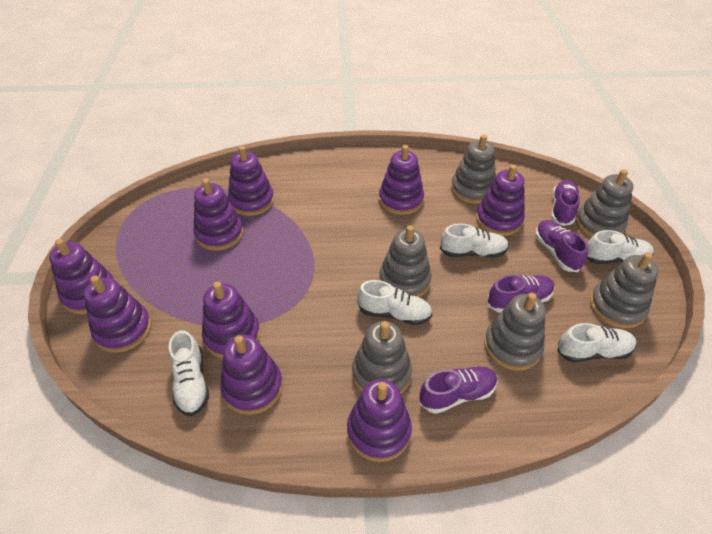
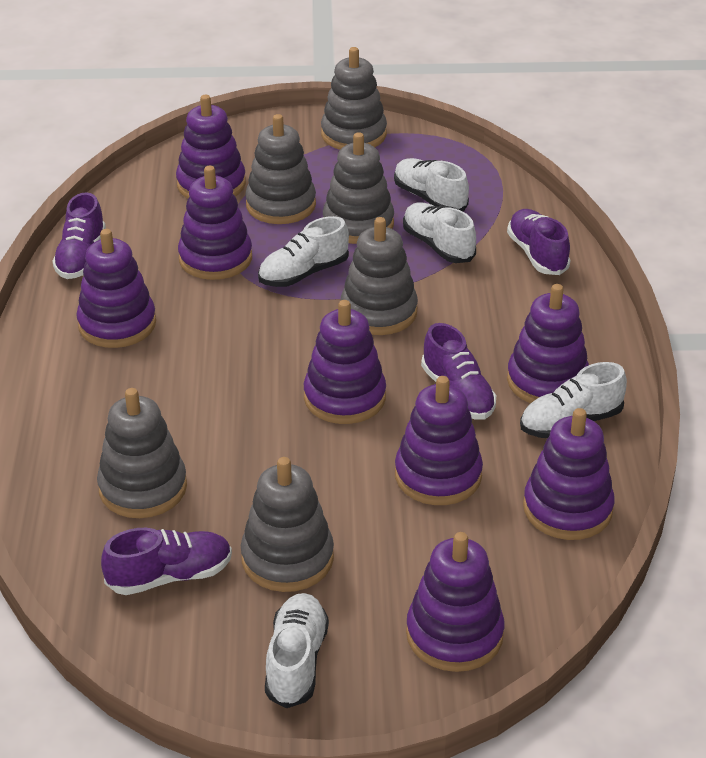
purple stacking toy: 9 -> 8

